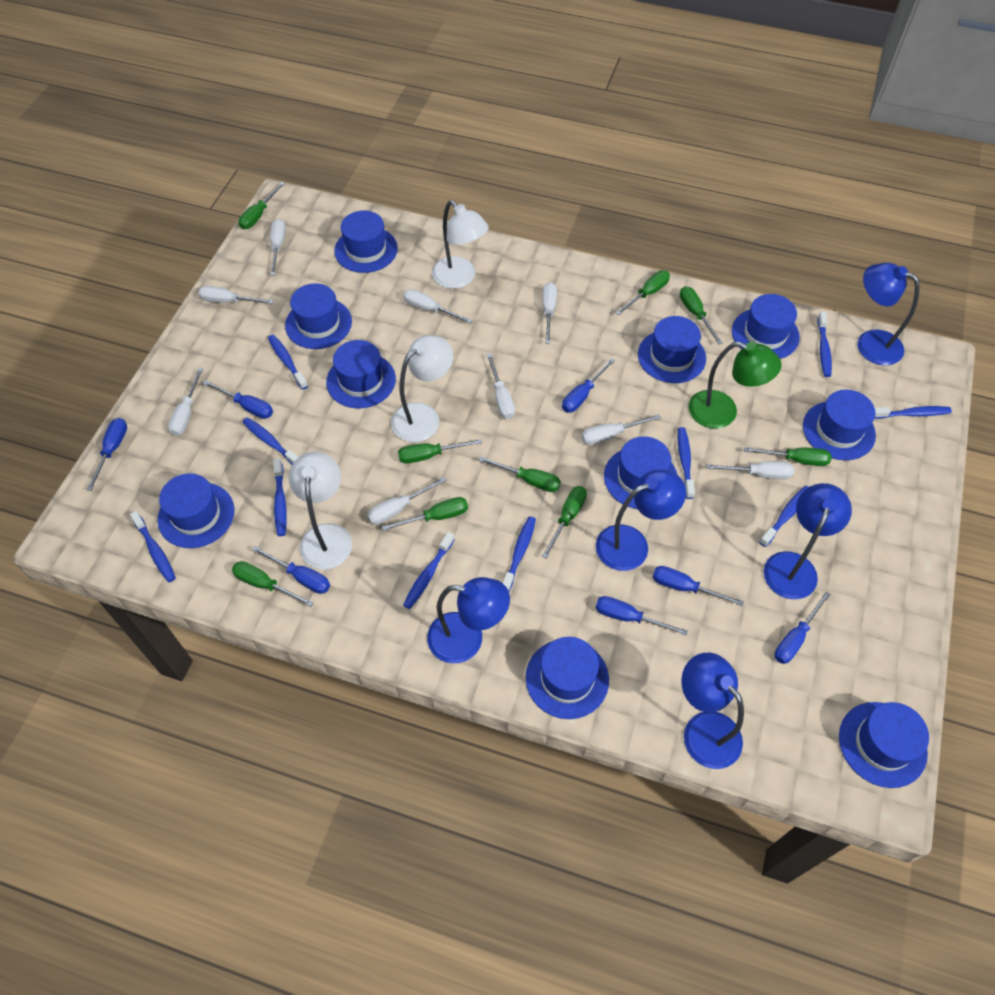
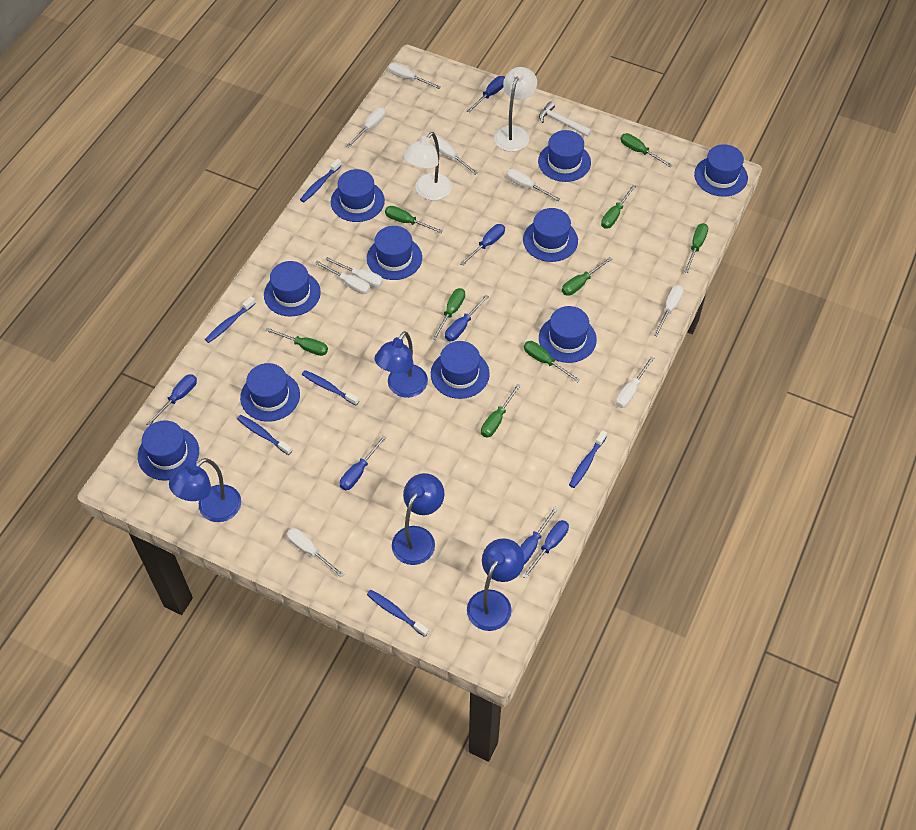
blue lamp: 5 -> 4
blue toothbrush: 10 -> 6
green lamp: 1 -> 0
white hammer: 0 -> 1
white lamp: 3 -> 2

